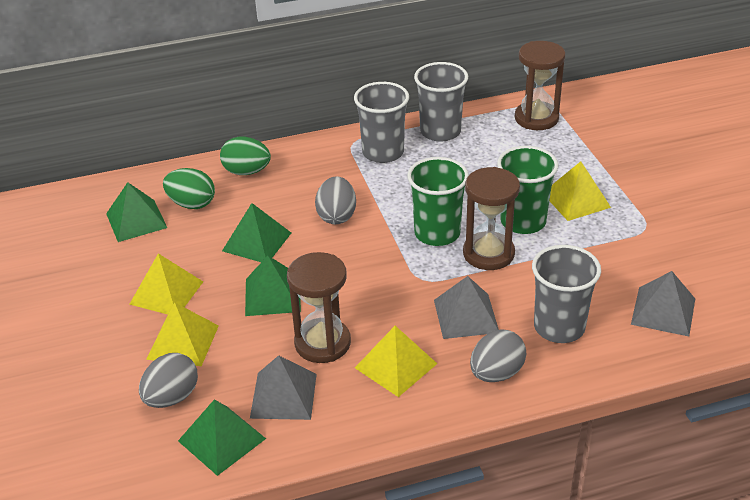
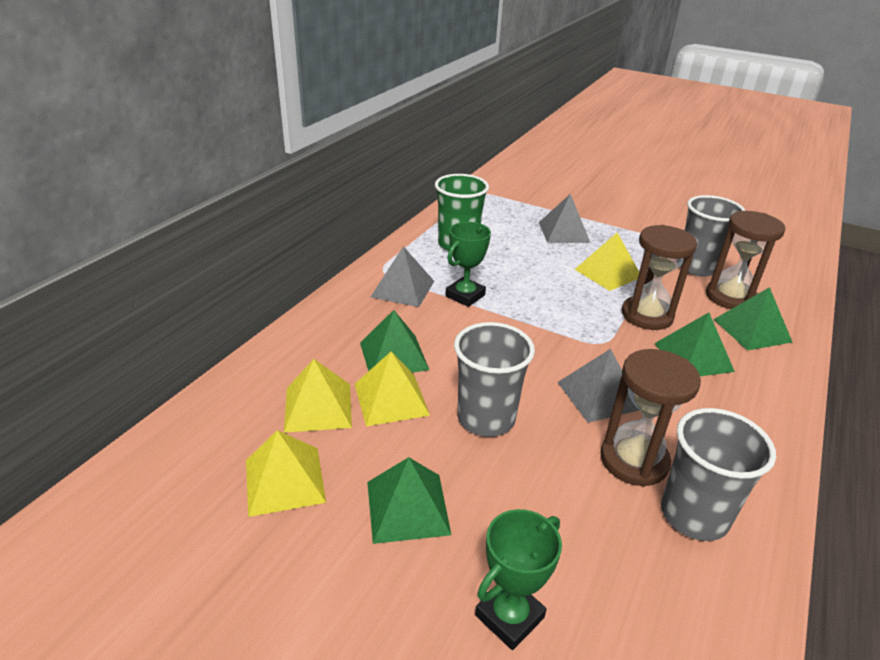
green cup: 2 -> 1
green egg: 2 -> 0
green trophy: 0 -> 2
grey egg: 3 -> 0

